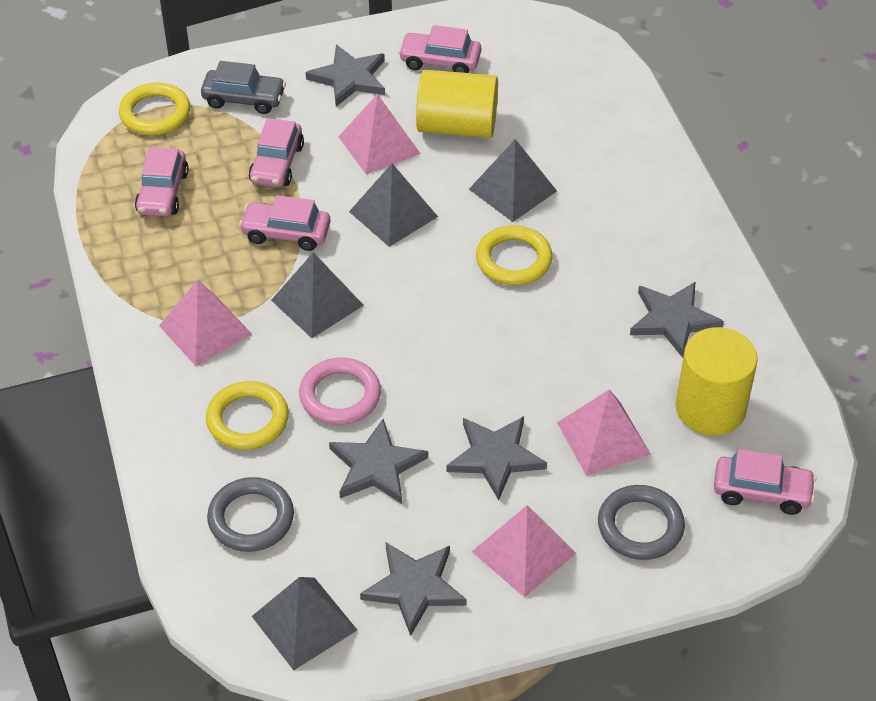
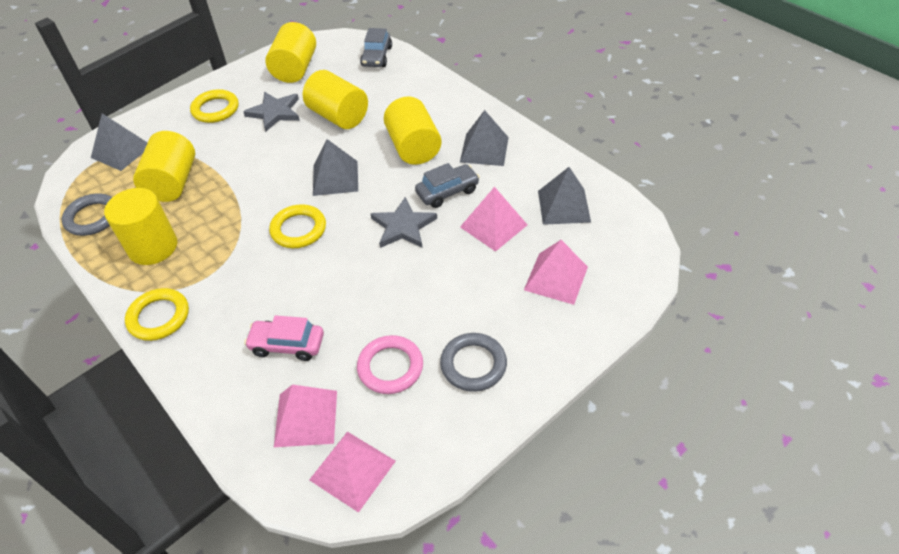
grey car: 1 -> 2
grey star: 5 -> 2
pink car: 5 -> 1
yellow cylinder: 2 -> 5

